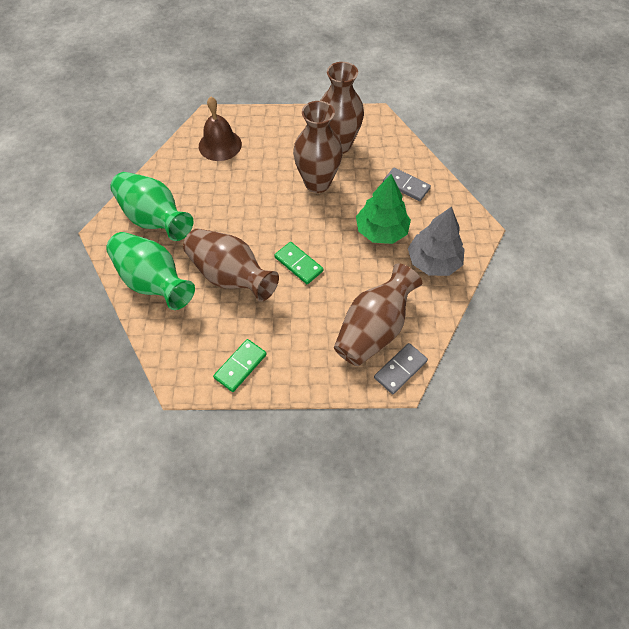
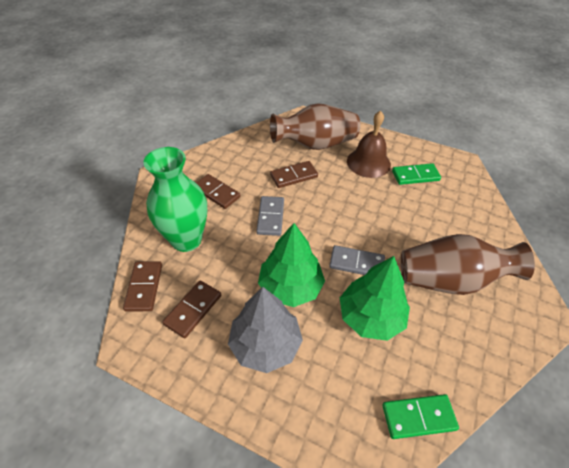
brown domino: 0 -> 4
brown vase: 4 -> 2
green tree: 1 -> 2
green vase: 2 -> 1

